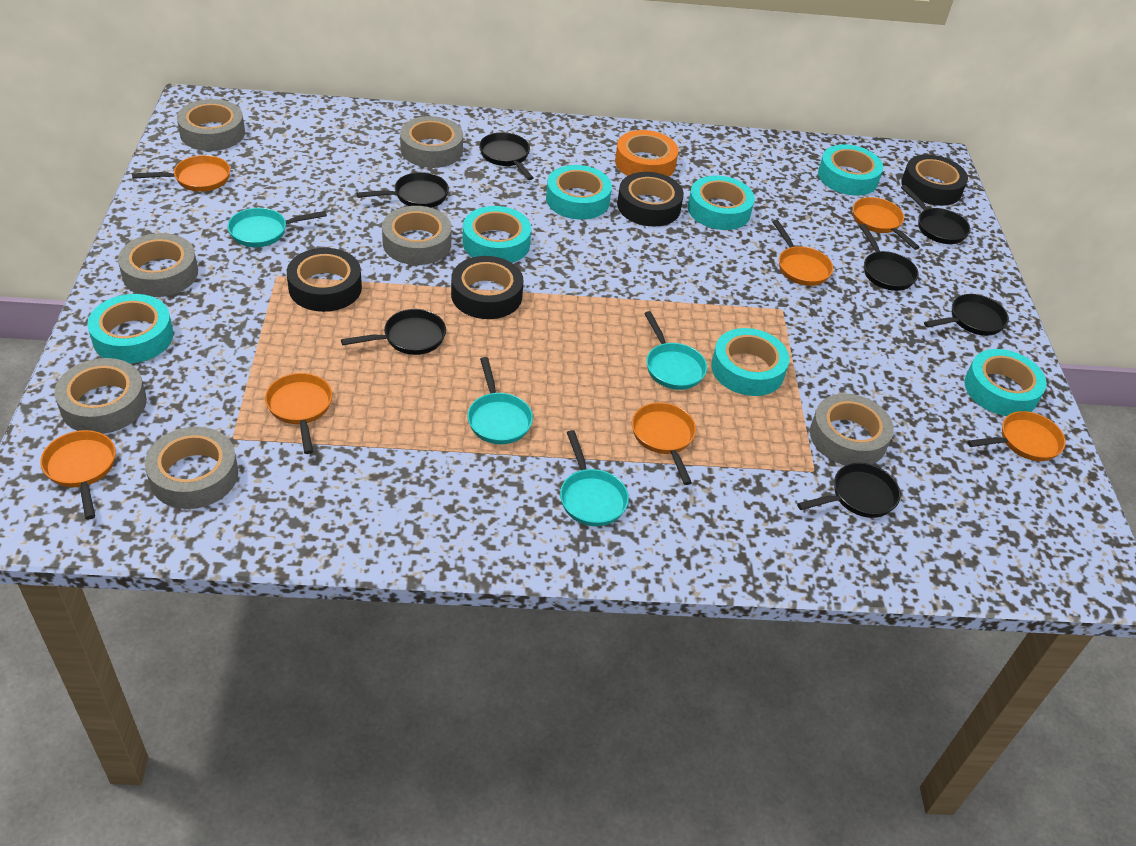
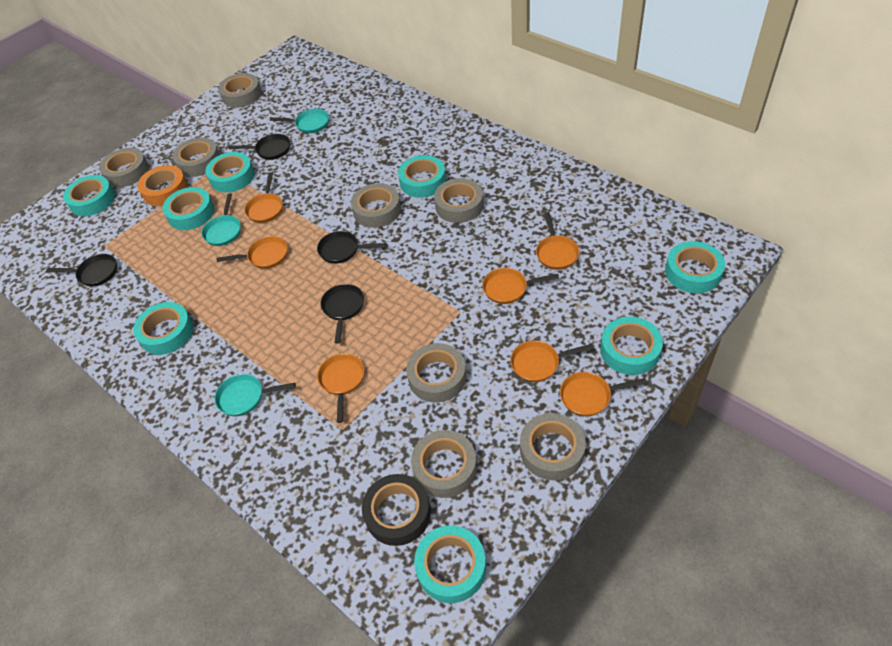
black pan: 7 -> 4
black tape: 4 -> 1
grey tape: 7 -> 8
turquoise pan: 4 -> 3
turquoise tape: 7 -> 8

